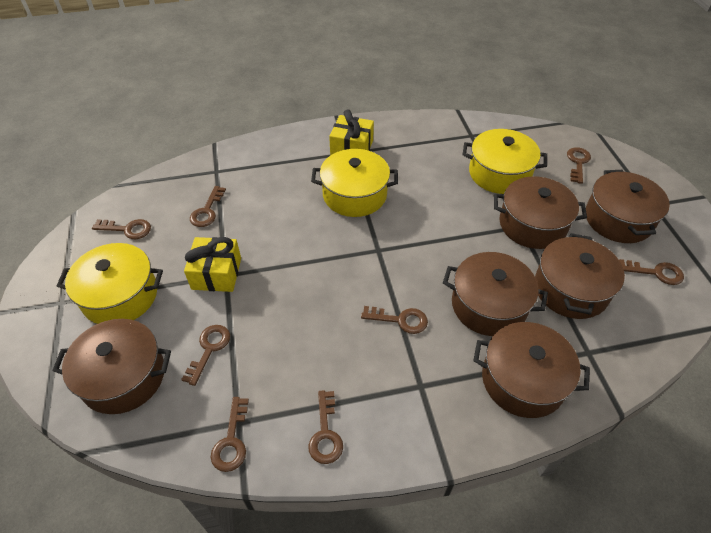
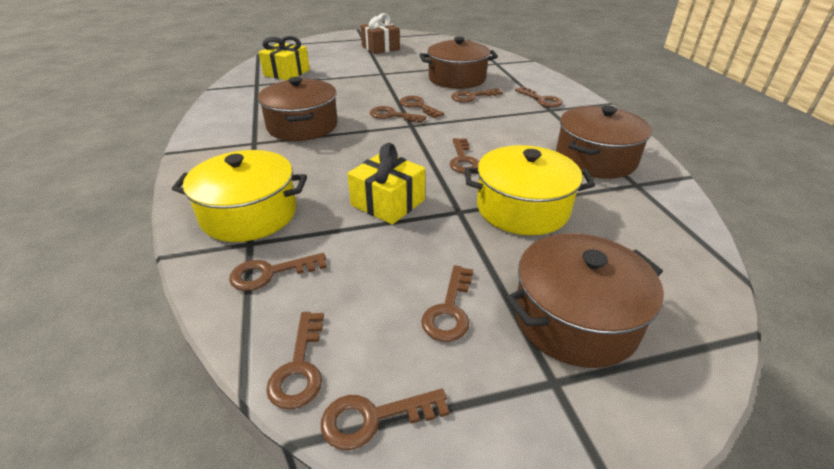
brown gift: 0 -> 1
brown key: 8 -> 9
brown pot: 6 -> 4
yellow pot: 3 -> 2

